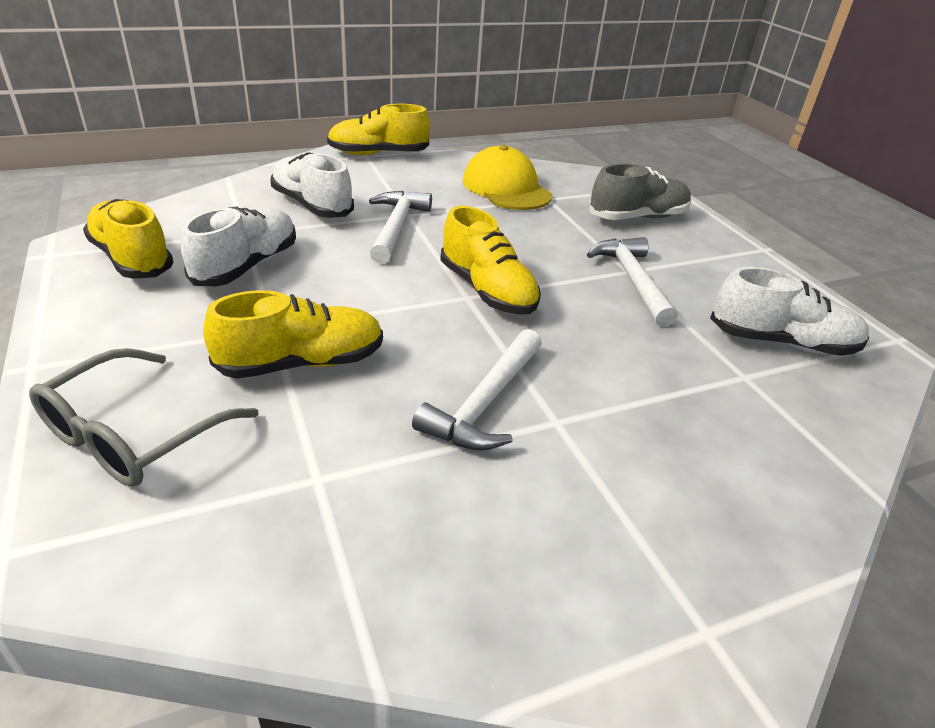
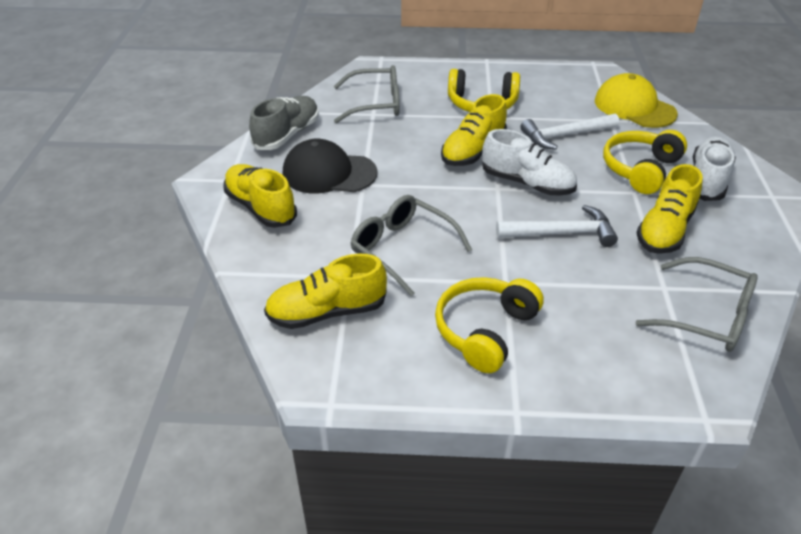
black cap: 0 -> 1
grey glasses: 1 -> 3
white hammer: 3 -> 2
white shoe: 3 -> 2
yellow headphones: 0 -> 3

